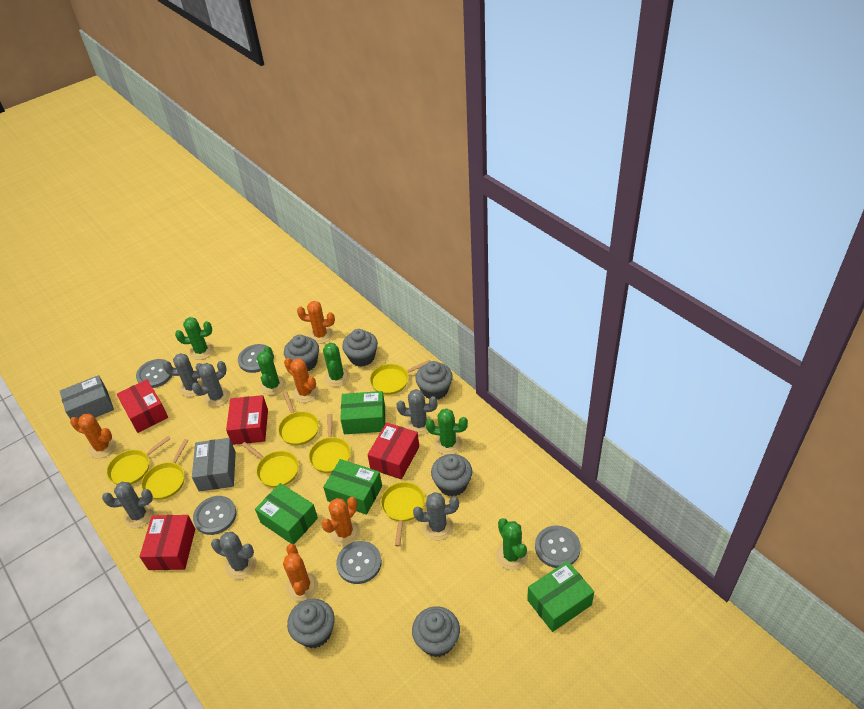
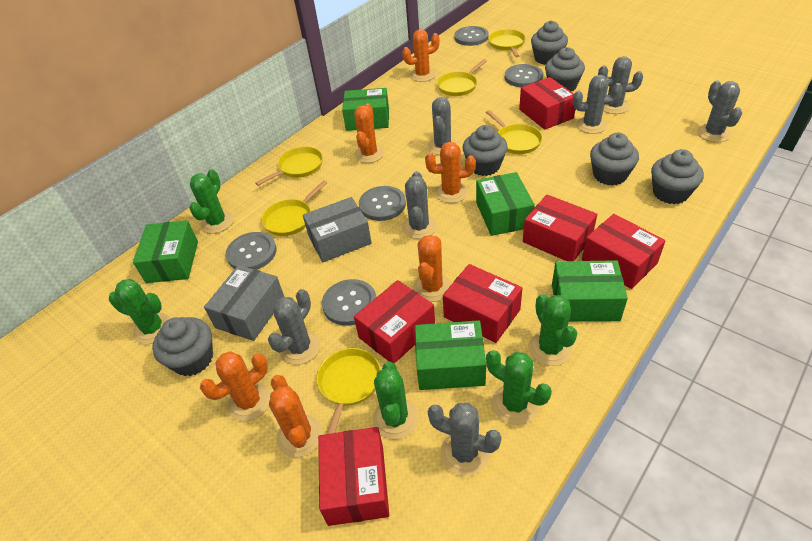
green box: 4 -> 5
grey cactus: 6 -> 7
orange cactus: 5 -> 6
red box: 4 -> 6
yellow pan: 7 -> 6

